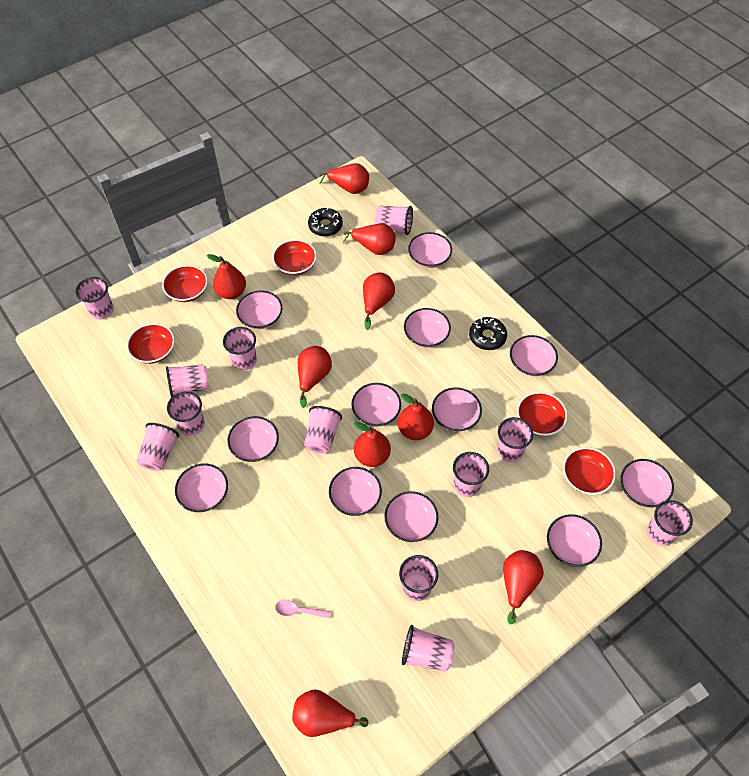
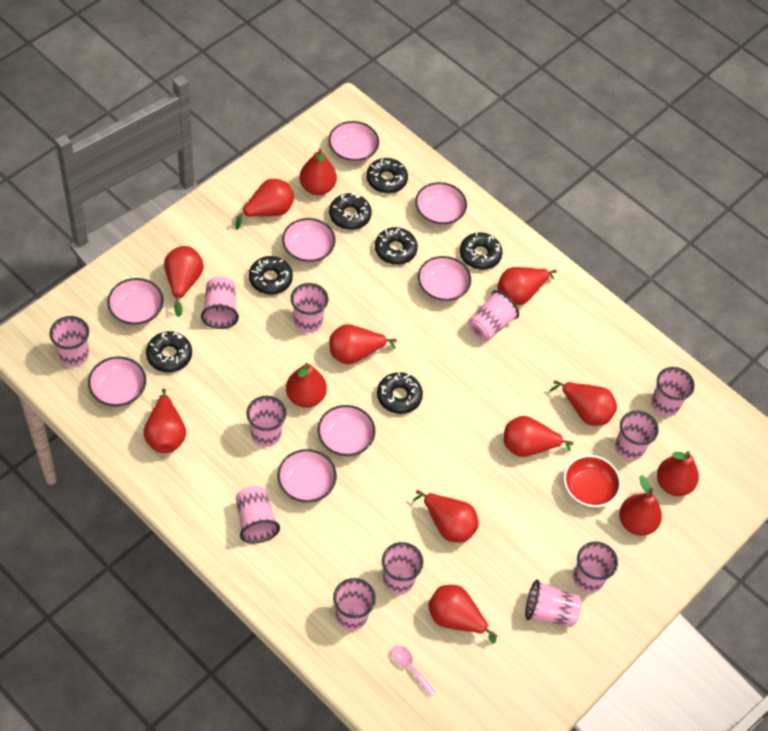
black donut: 2 -> 7
pink bowl: 12 -> 8
red bowl: 5 -> 1
red pear: 9 -> 13

